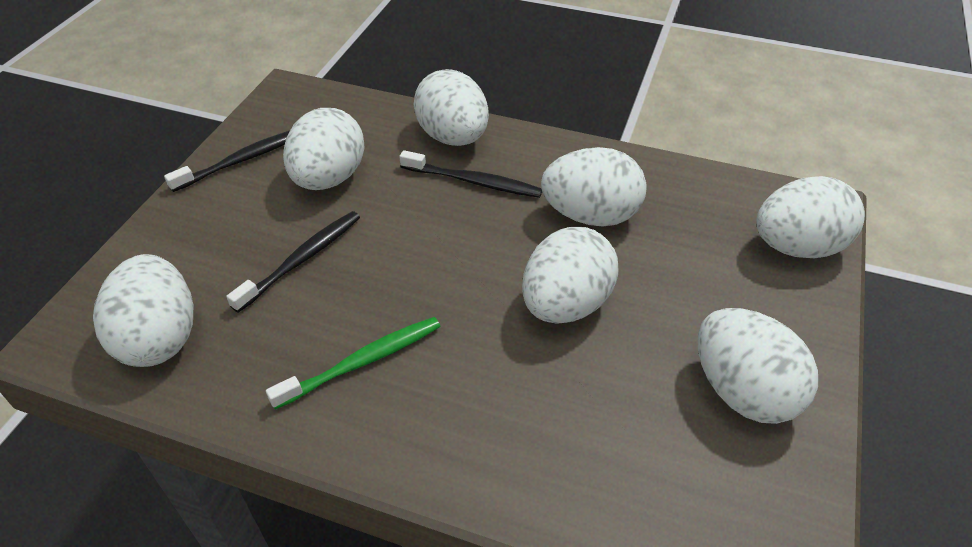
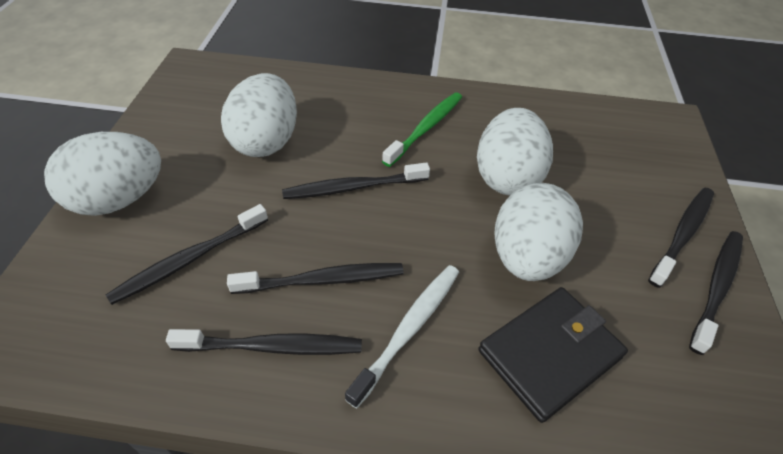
black toothbrush: 3 -> 6
black wallet: 0 -> 1
white egg: 7 -> 4
white toothbrush: 0 -> 1

